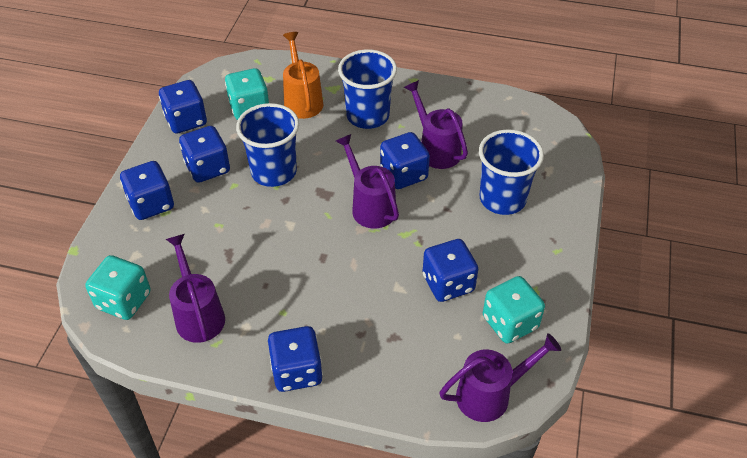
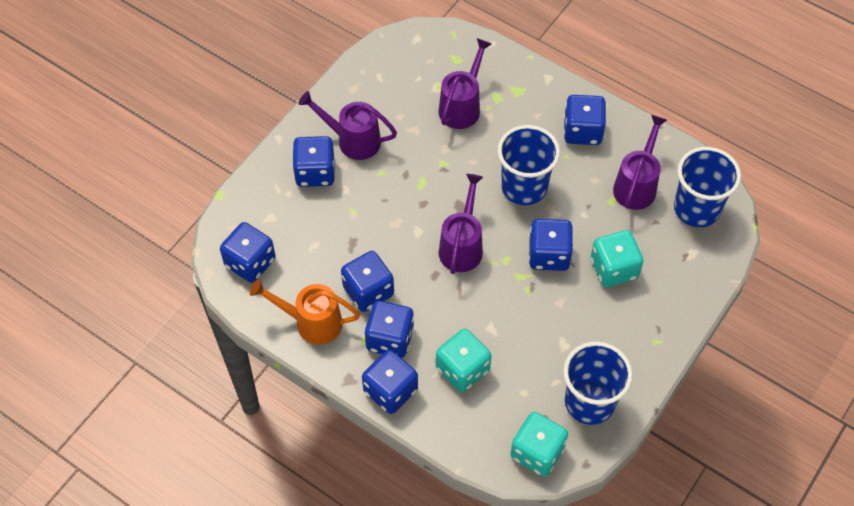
blue dice: 6 -> 7

